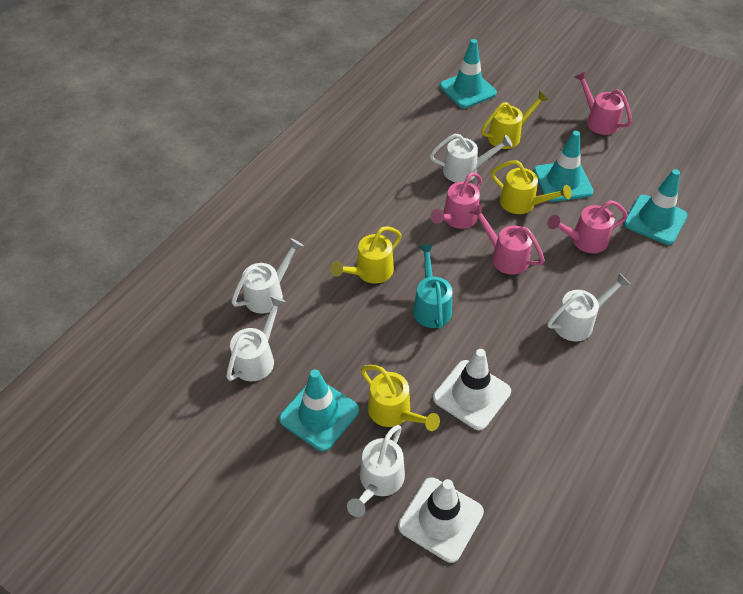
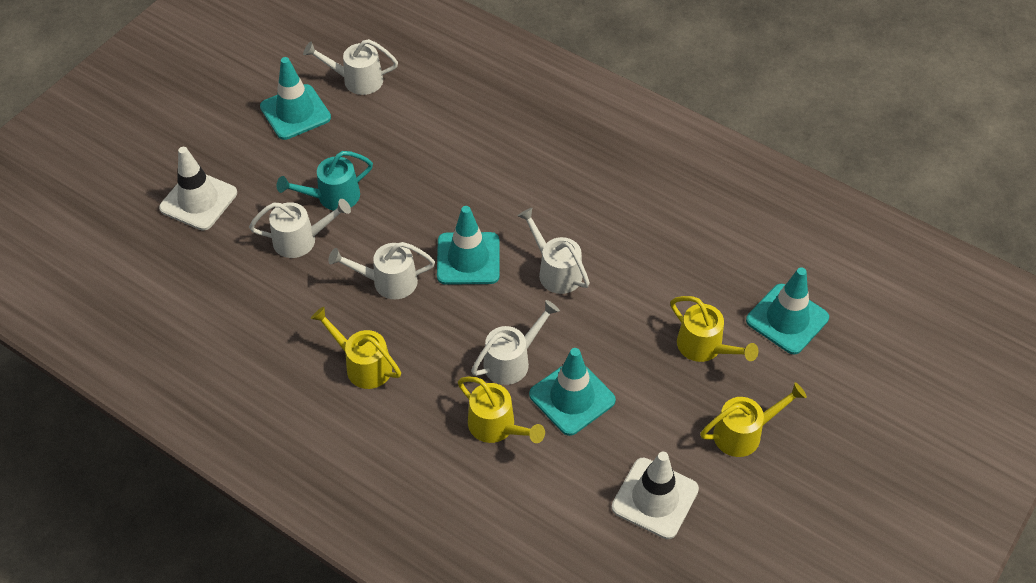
pink watering can: 4 -> 0

